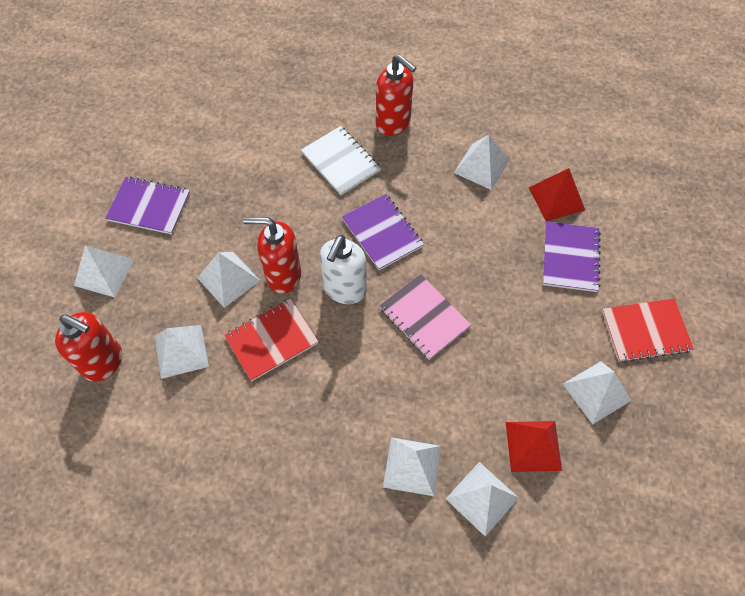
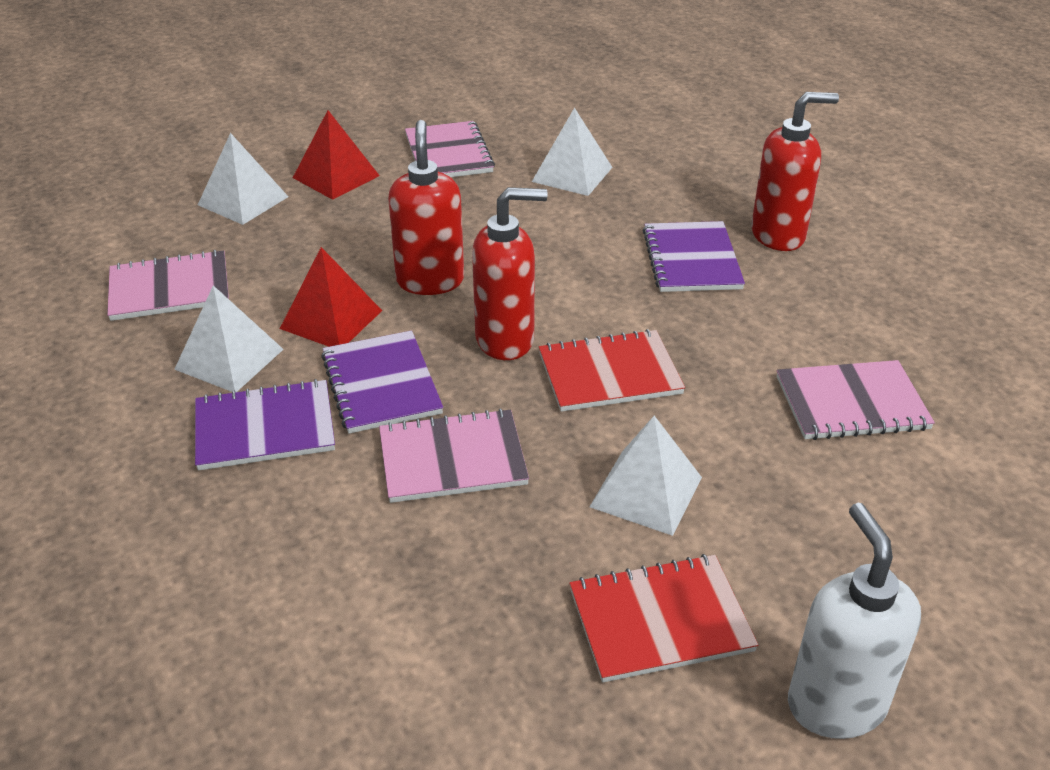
pink notebook: 1 -> 4
white notebook: 1 -> 0
white pyramid: 7 -> 4

